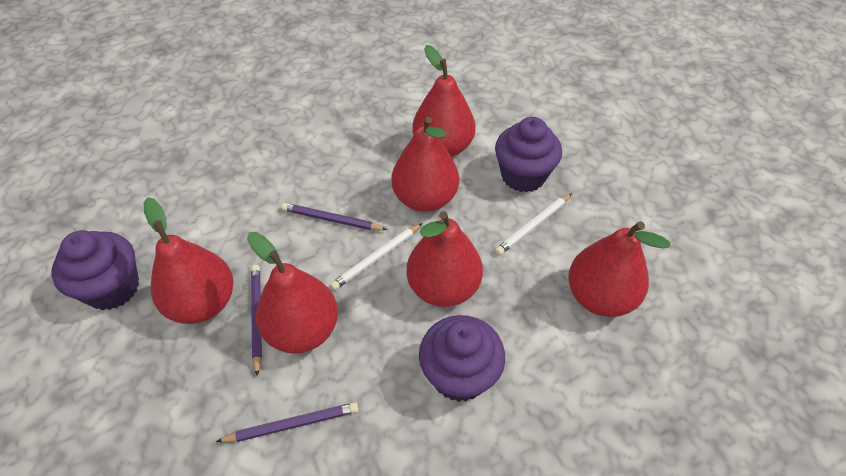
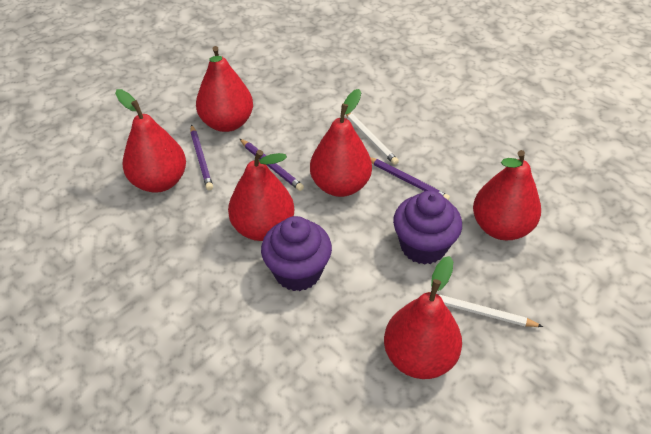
purple cupcake: 3 -> 2

